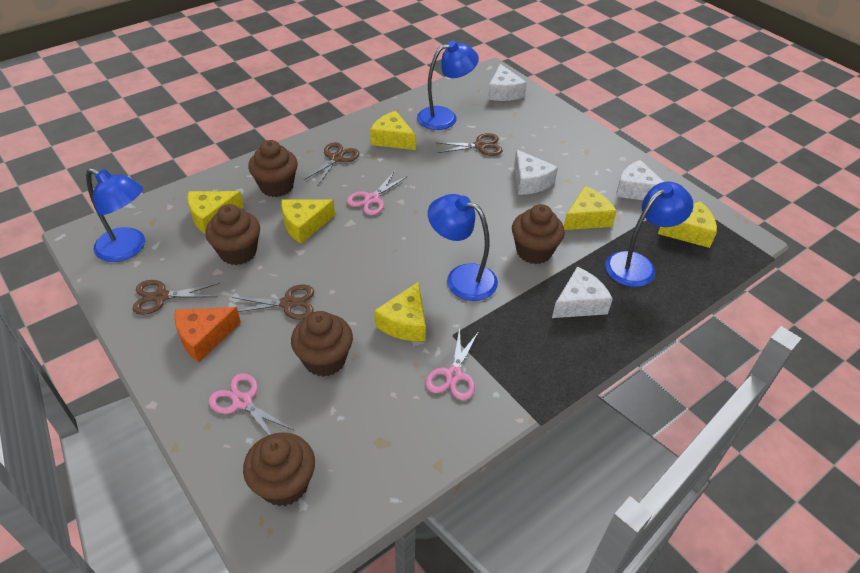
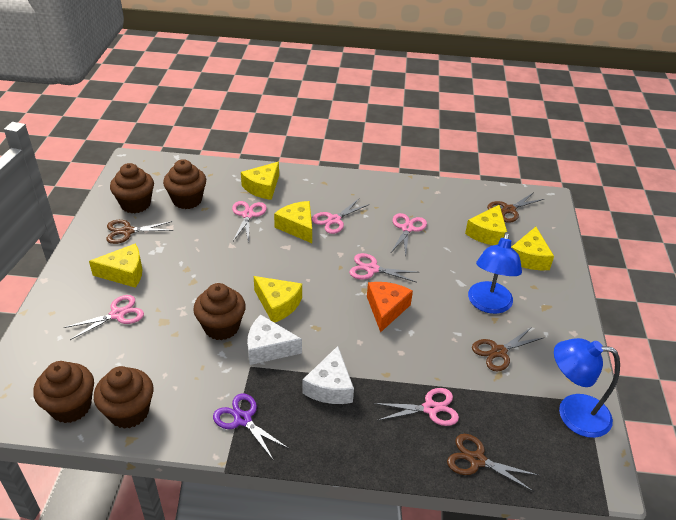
blue lamp: 4 -> 2
pink scissors: 3 -> 6
purple scissors: 0 -> 1
white cheese: 4 -> 2

